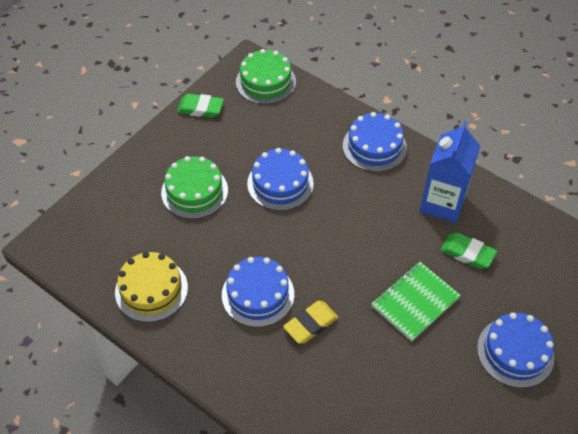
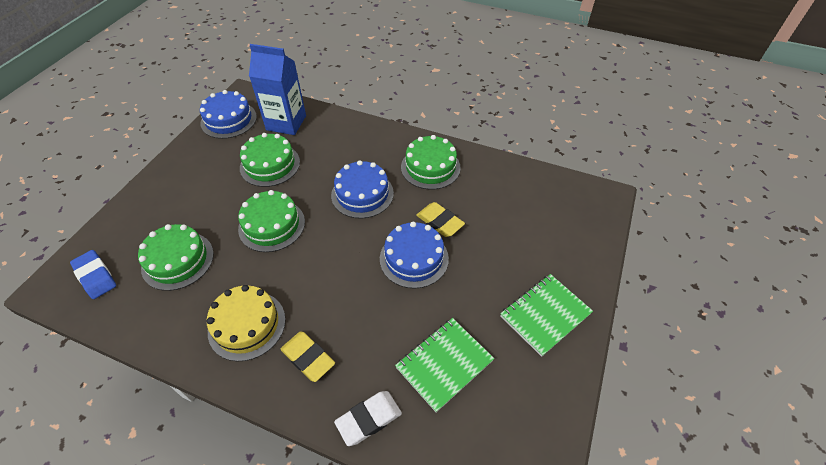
blue cake: 4 -> 3
blue eraser: 0 -> 1
green cake: 2 -> 4
green eraser: 2 -> 0
green notebook: 1 -> 2
white eraser: 0 -> 1
yellow eraser: 1 -> 2

